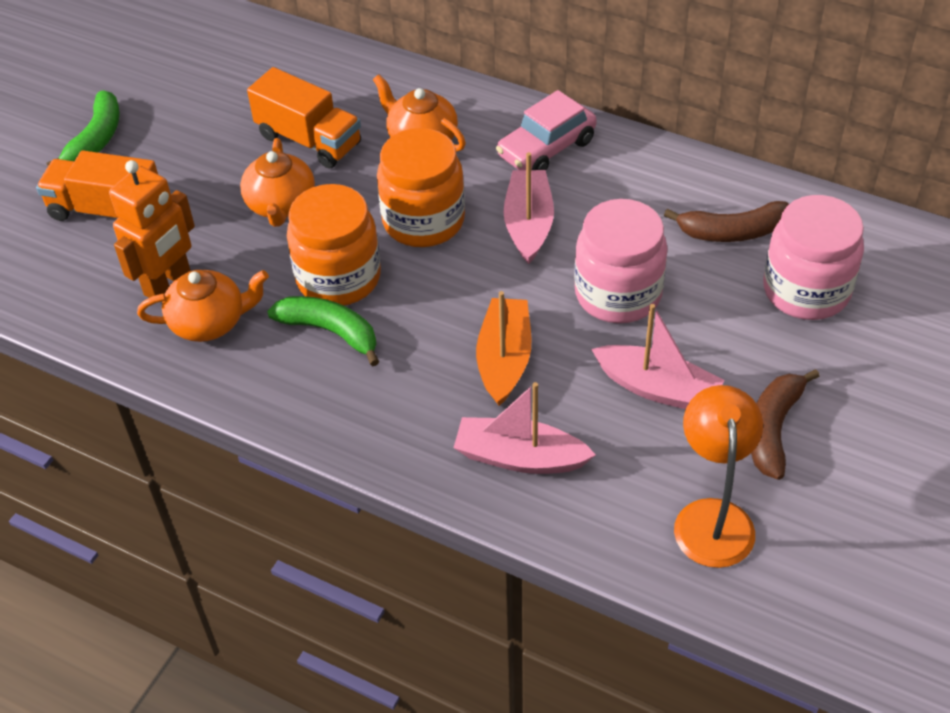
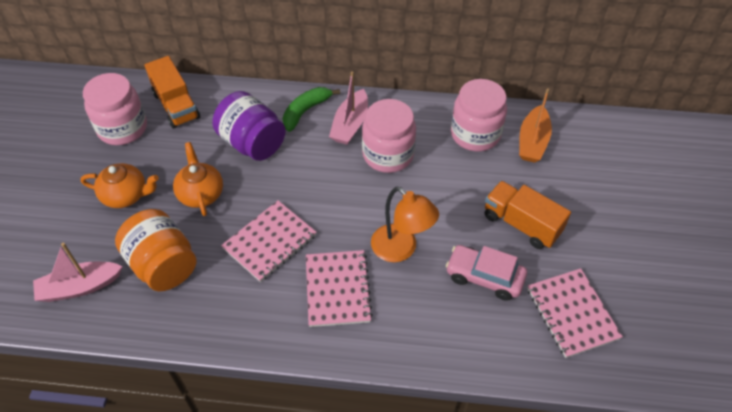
brown banana: 2 -> 0
green banana: 2 -> 1
orange jar: 2 -> 1
orange robot: 1 -> 0
orange teapot: 3 -> 2
pink boat: 3 -> 2
pink jar: 2 -> 3
pink notebook: 0 -> 3
purple jar: 0 -> 1

